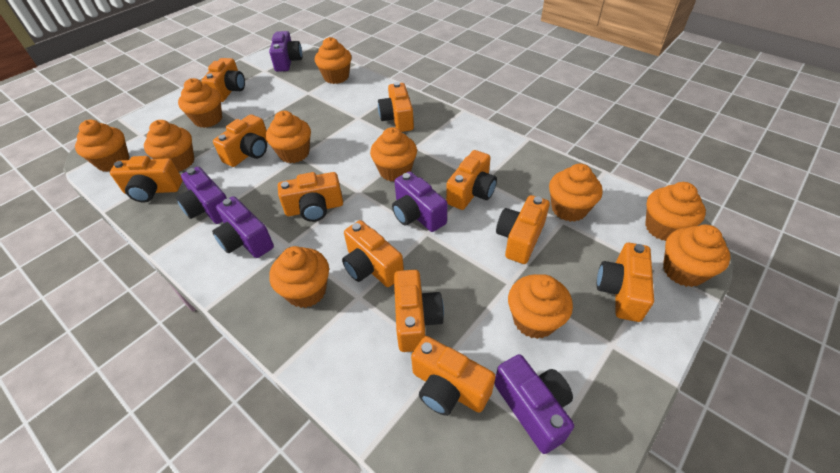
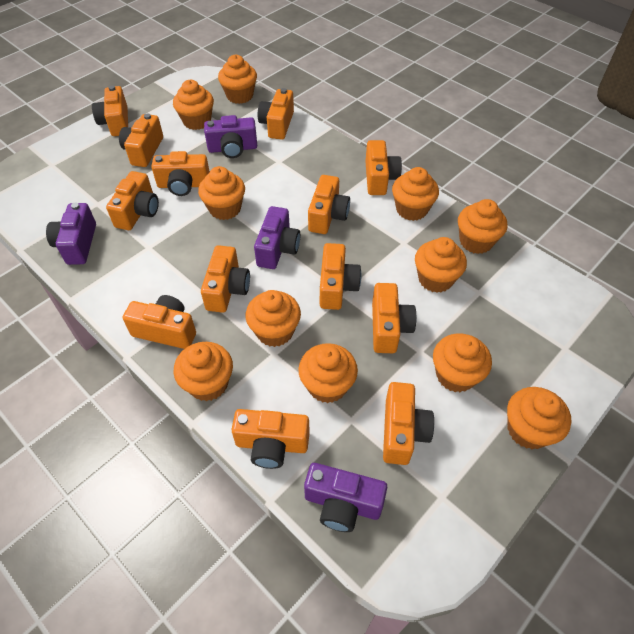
orange camera: 11 -> 13
purple camera: 5 -> 4

